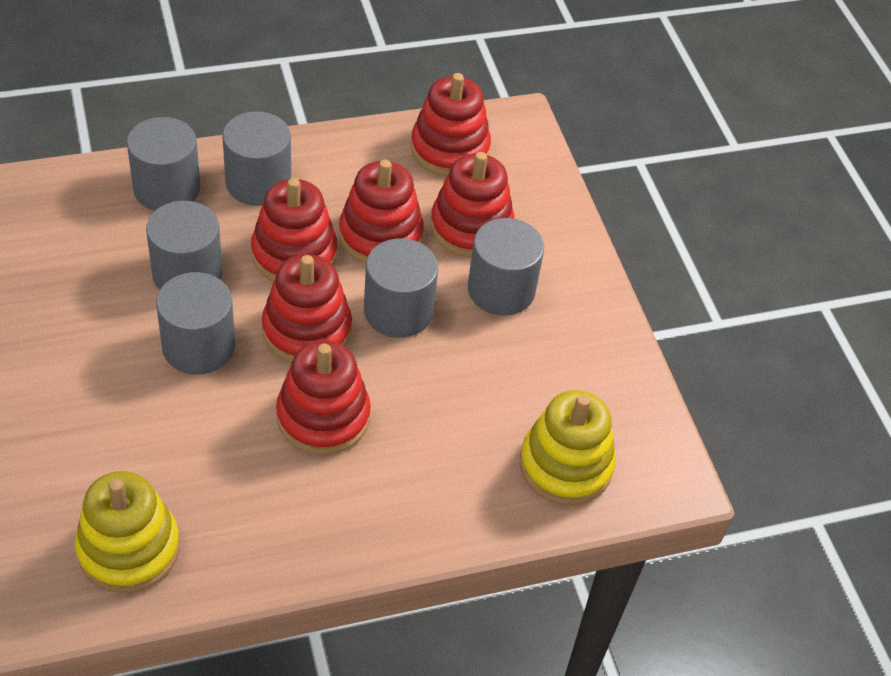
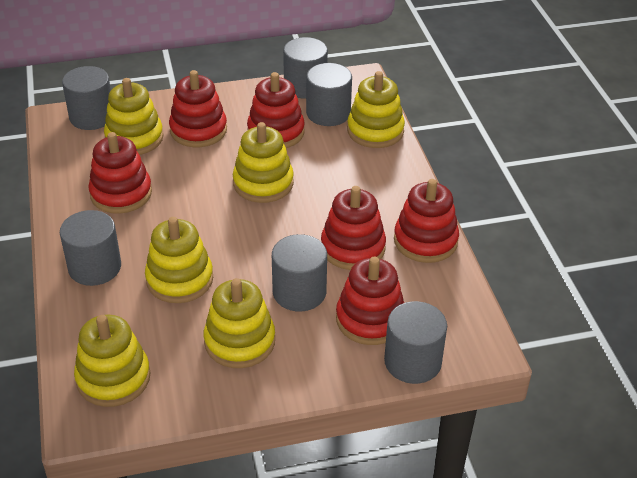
yellow stacking toy: 2 -> 6

